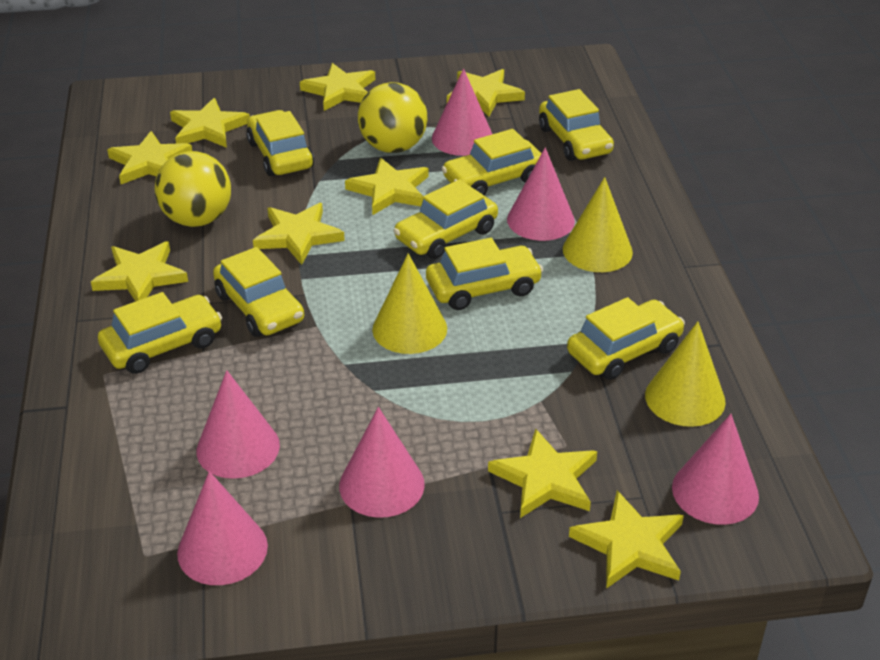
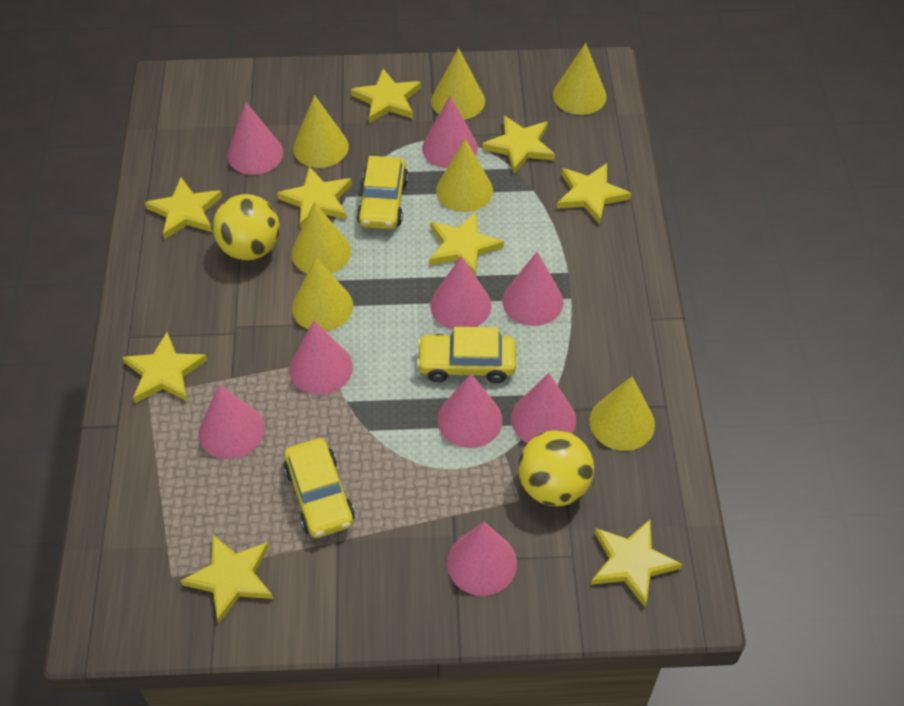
pink cone: 6 -> 9
yellow car: 8 -> 3
yellow cone: 3 -> 7

